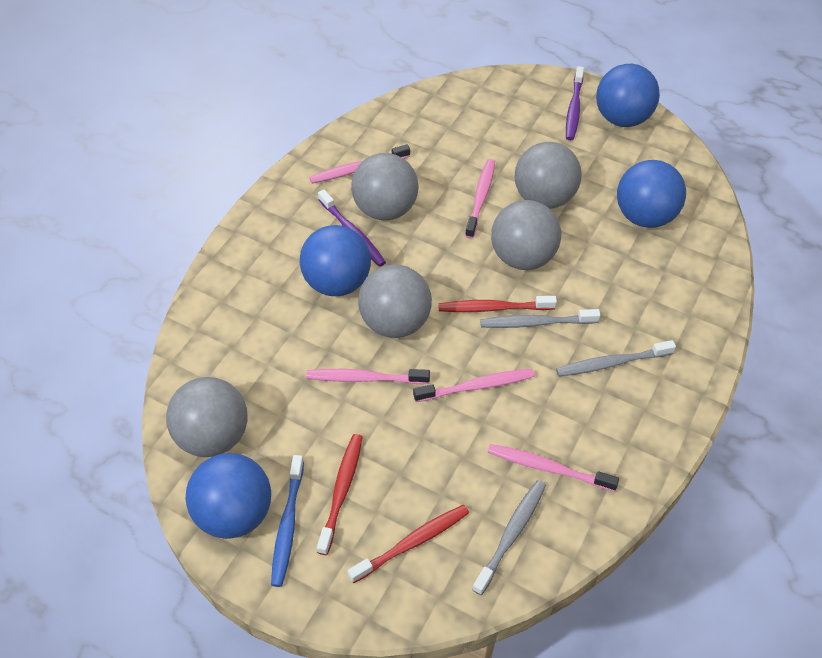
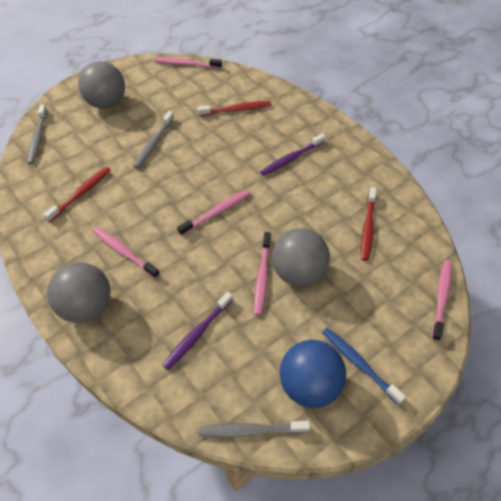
blue ball: 4 -> 1
grey ball: 5 -> 3

